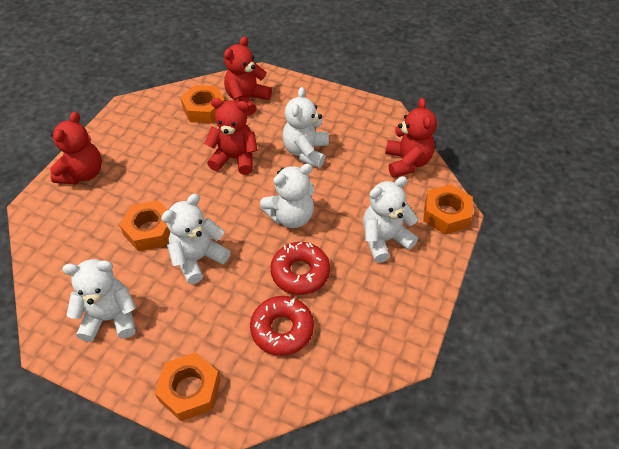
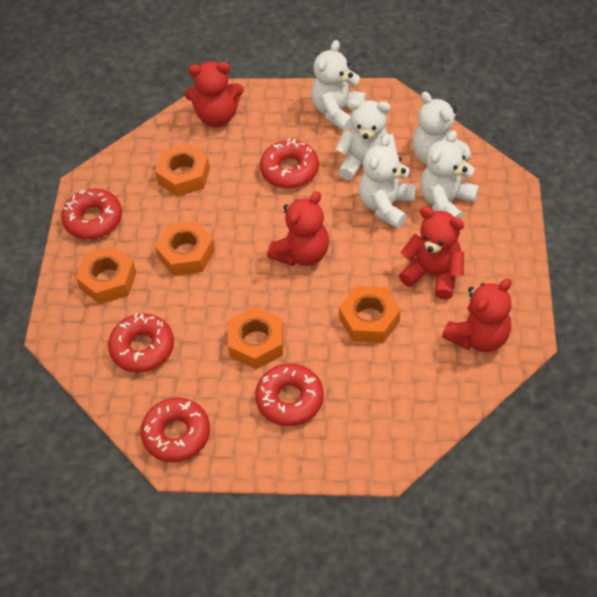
orange nut: 4 -> 5
red donut: 2 -> 5

